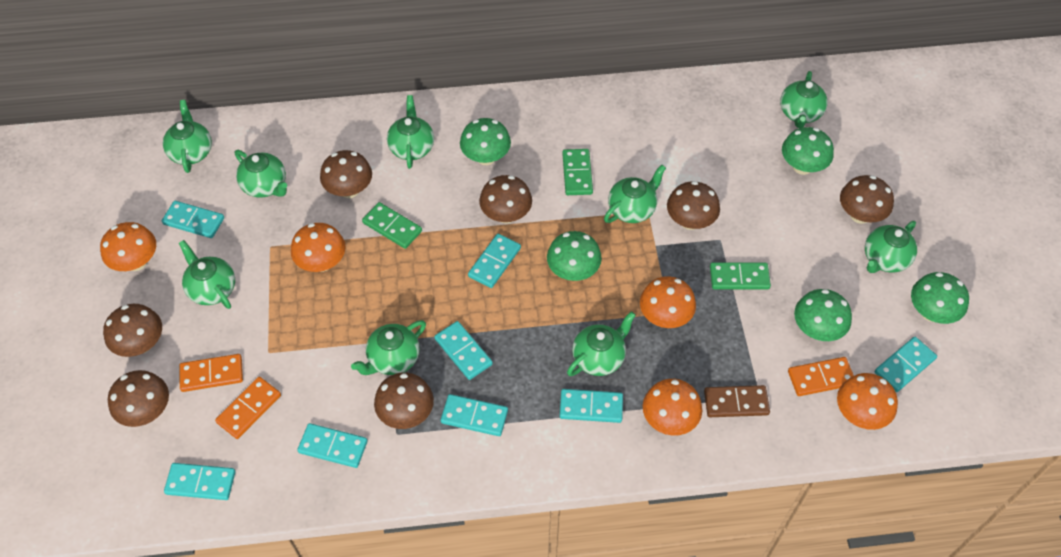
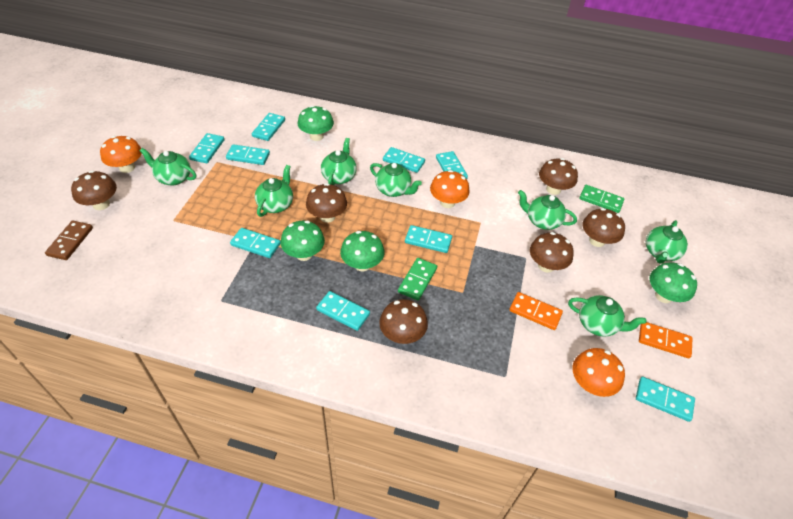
brown mushroom: 7 -> 6
green domino: 3 -> 2
green mushroom: 5 -> 4
green teapot: 9 -> 7
orange domino: 3 -> 2
orange mushroom: 5 -> 3
turquoise domino: 8 -> 9

